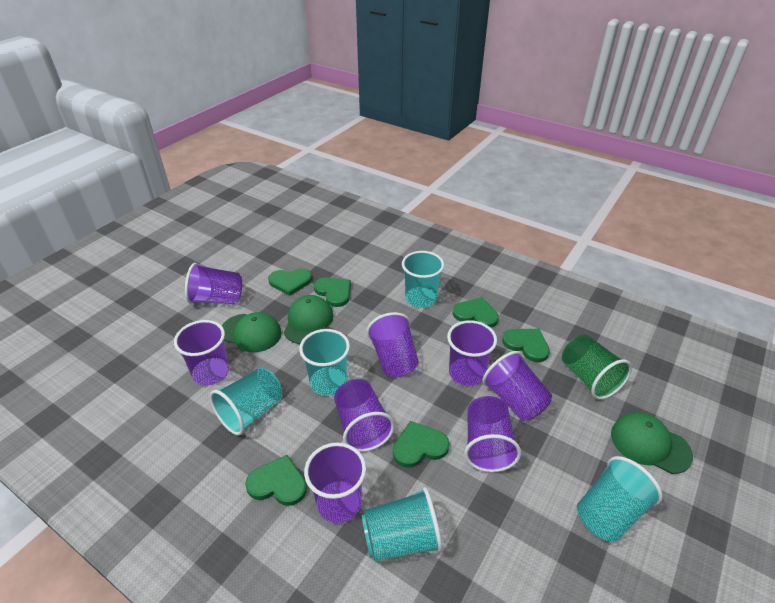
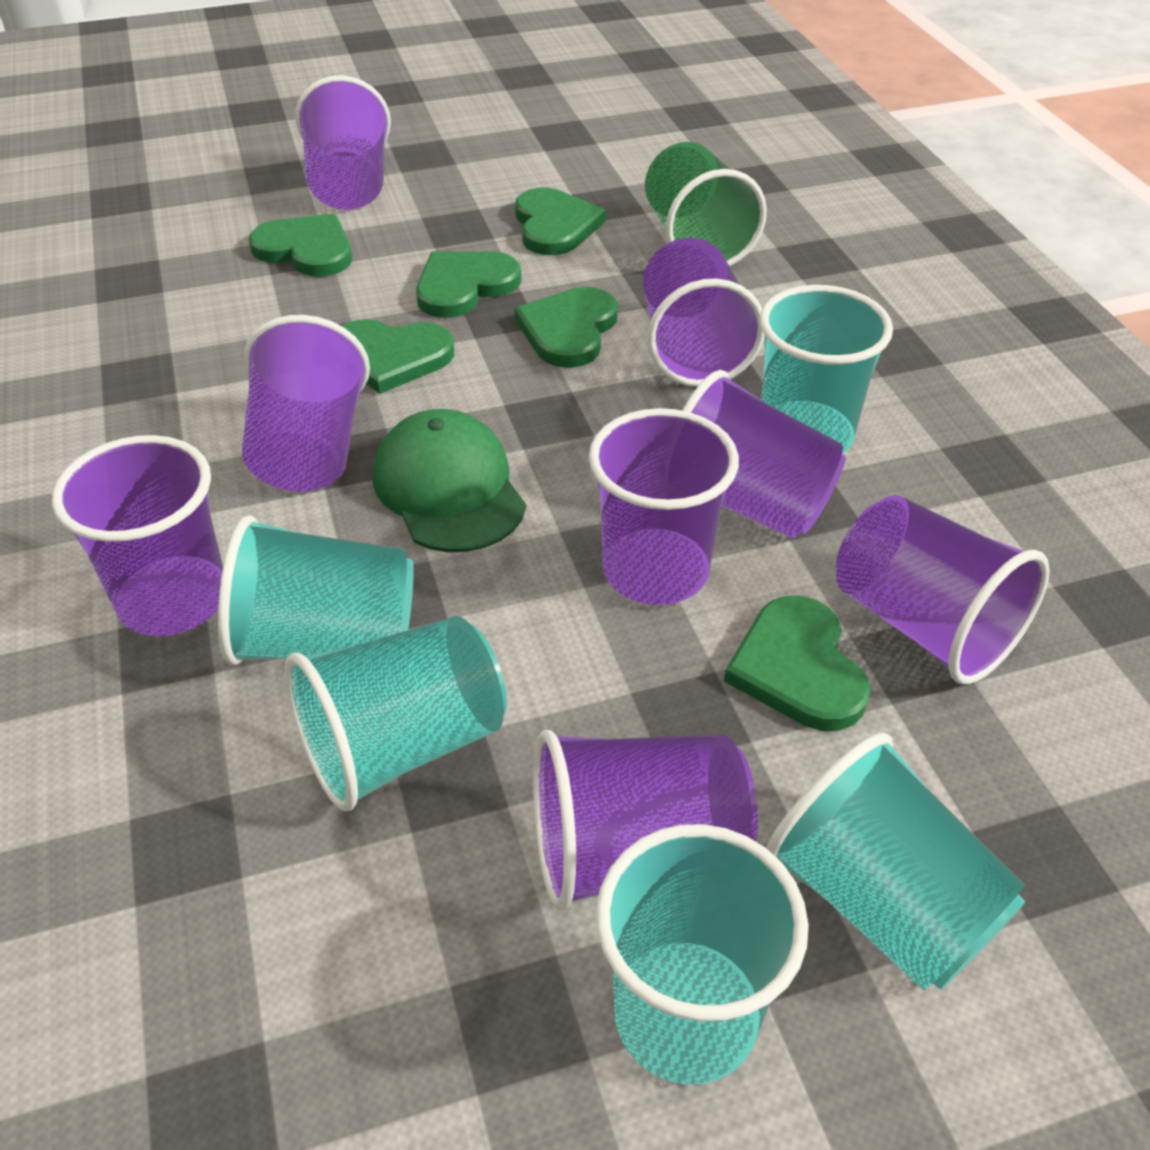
green cap: 3 -> 1

